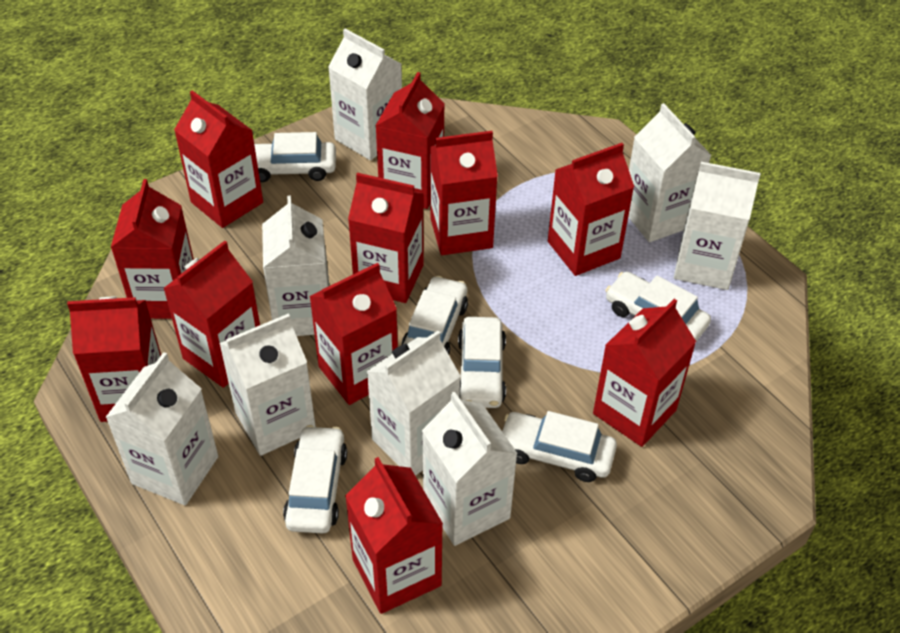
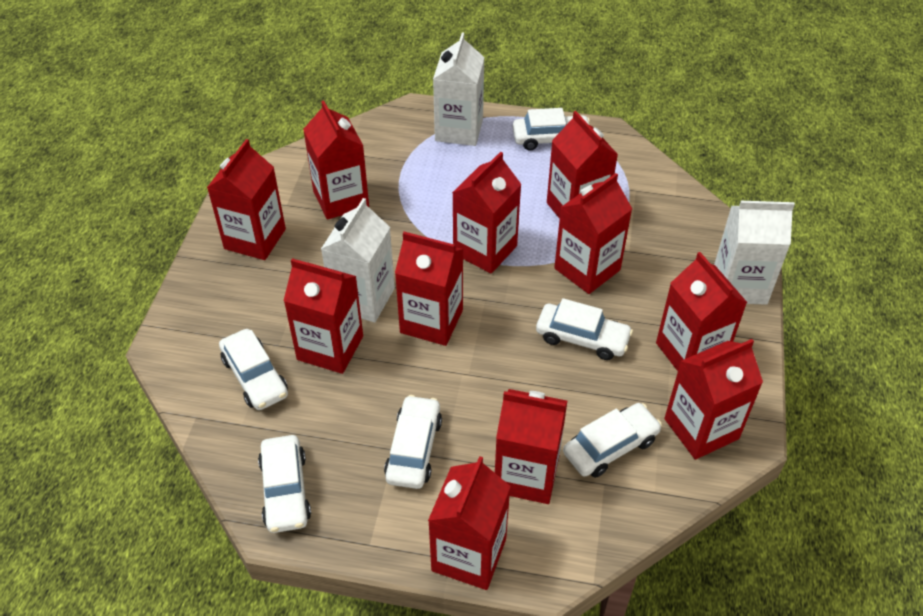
white carton: 8 -> 3

